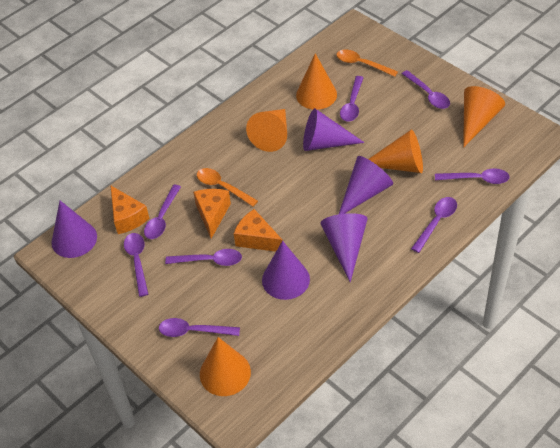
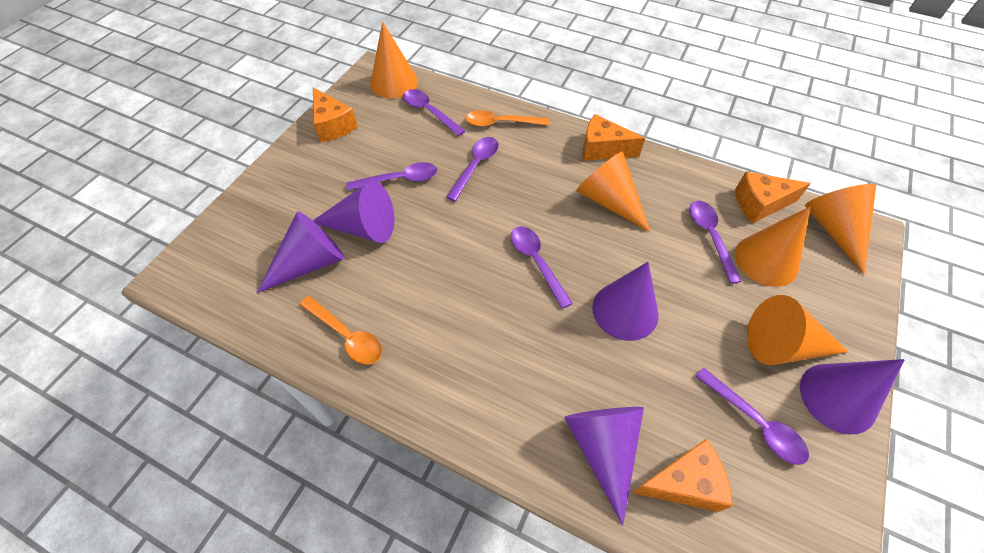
orange cheese: 3 -> 4
purple spoon: 8 -> 6

